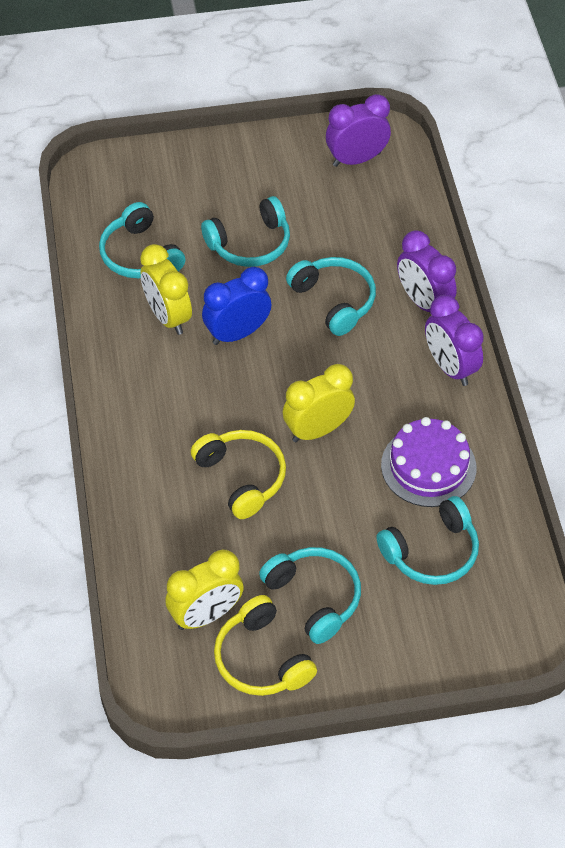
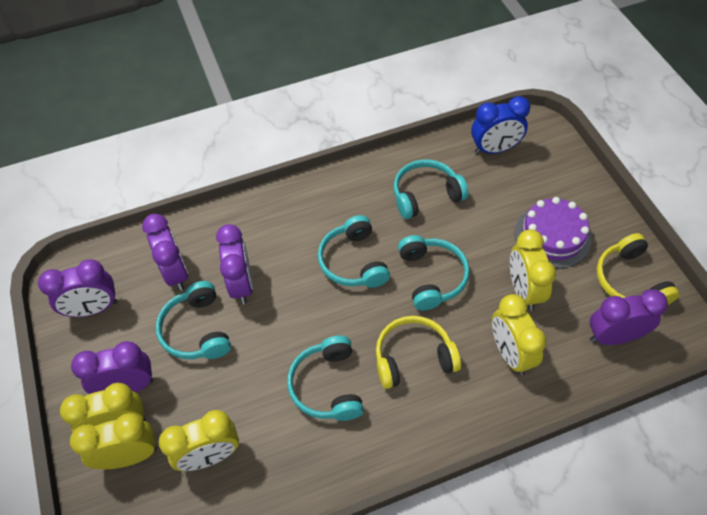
purple clock: 3 -> 5
yellow clock: 3 -> 5

